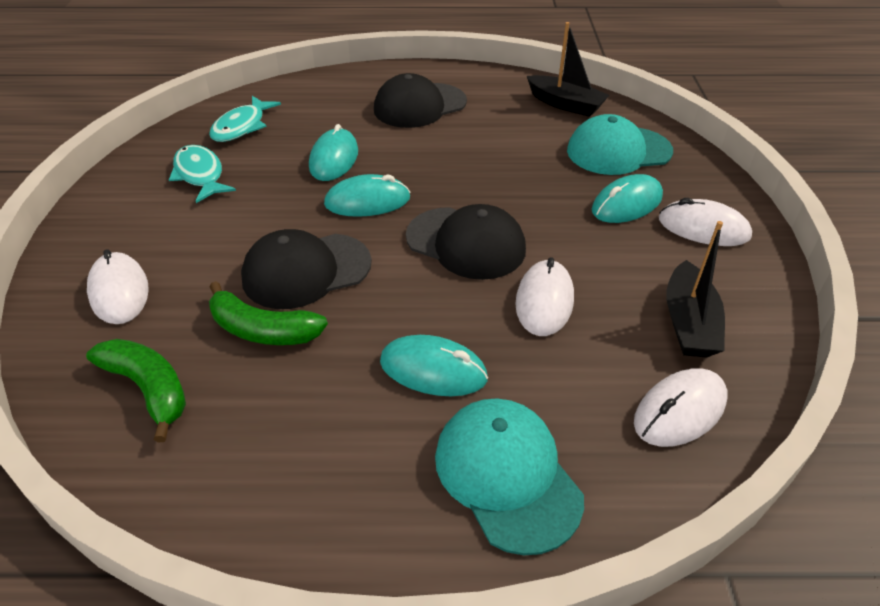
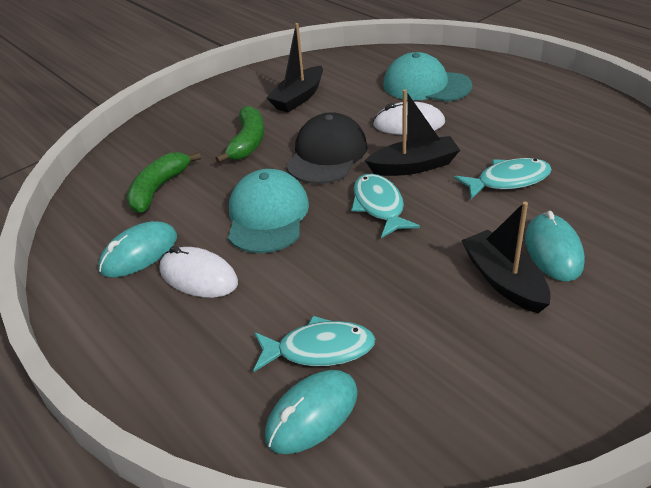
black boat: 2 -> 3
black cap: 3 -> 1
turquoise fish: 2 -> 3
turquoise mouse: 4 -> 3
white mouse: 4 -> 2

